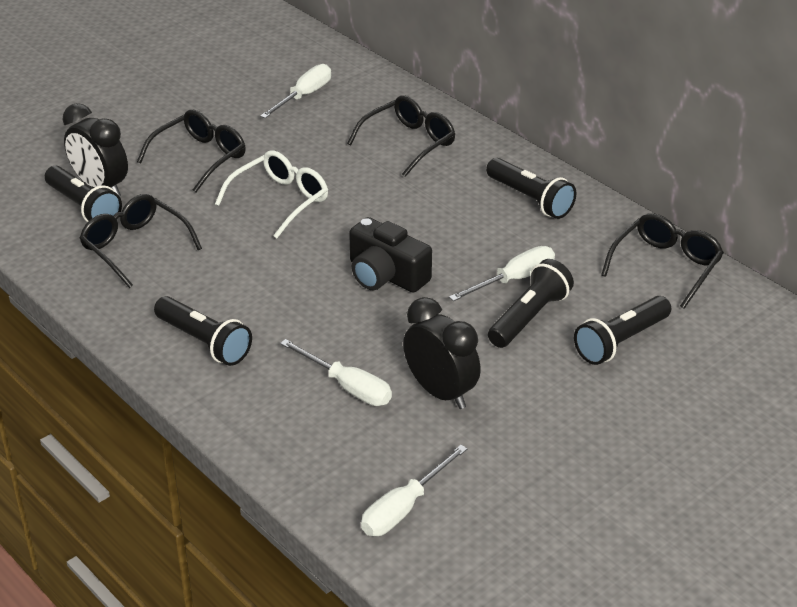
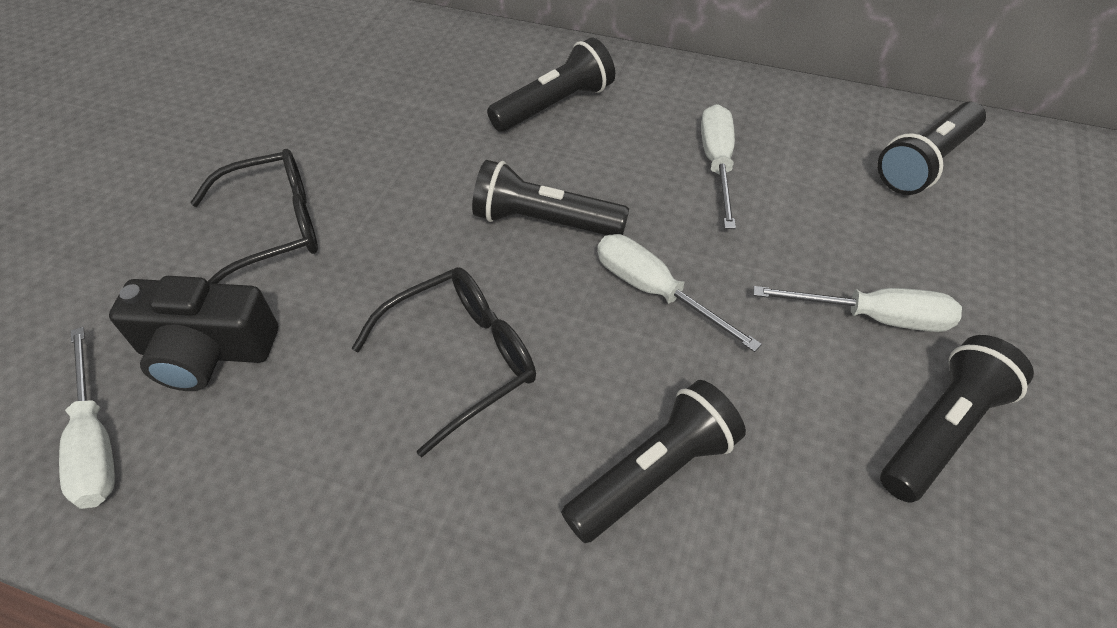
black clock: 2 -> 0
black glasses: 4 -> 2
white glasses: 1 -> 0

